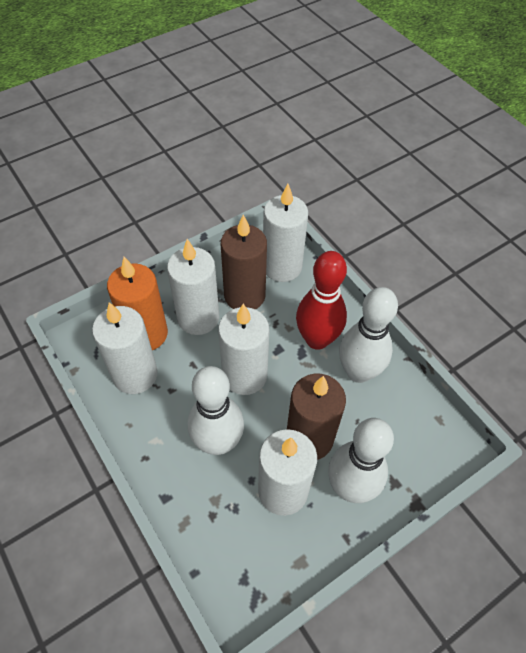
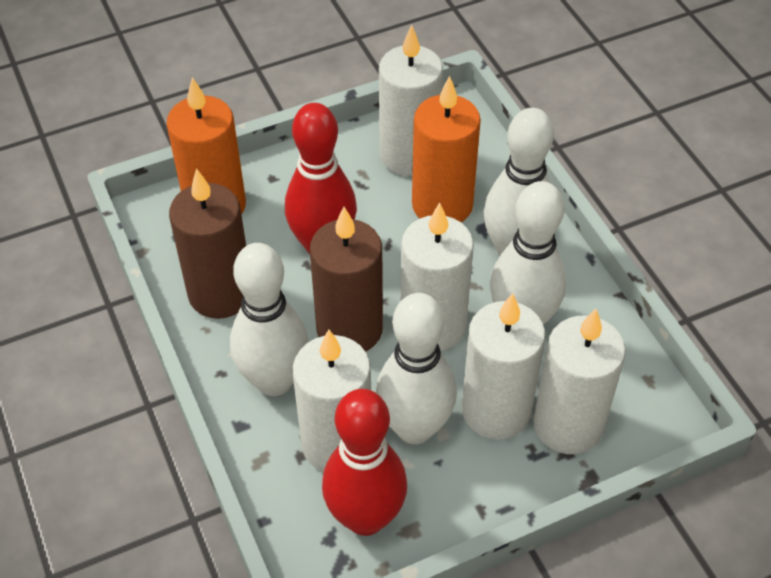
orange candle: 1 -> 2
red bowling pin: 1 -> 2
white bowling pin: 3 -> 4

